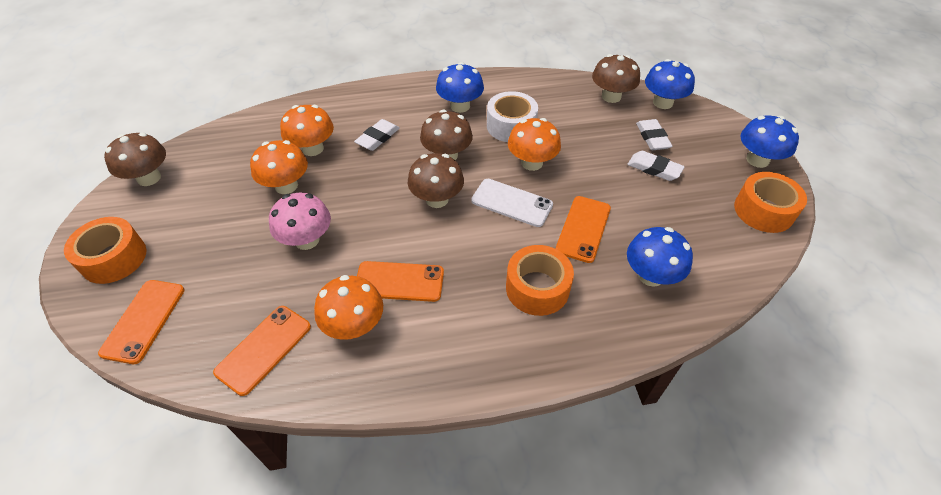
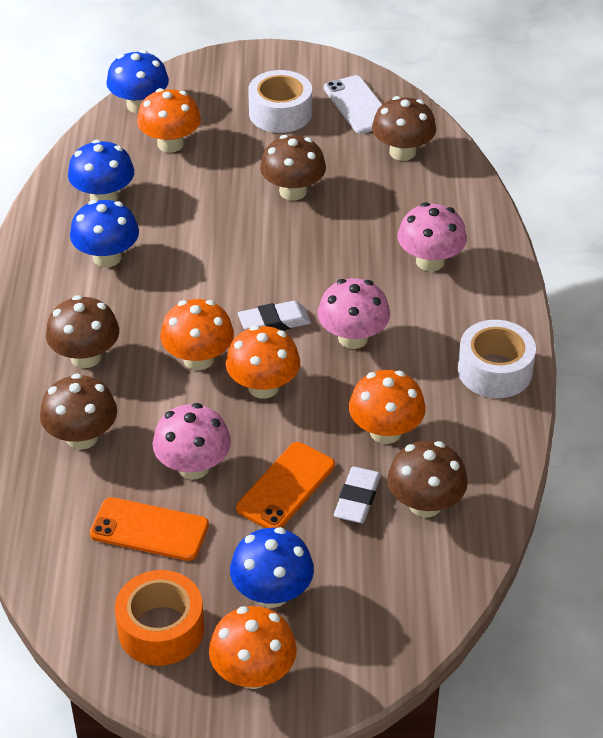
brown mushroom: 4 -> 5
orange mushroom: 4 -> 5
orange phone: 4 -> 2
orange tape: 3 -> 1
pink mushroom: 1 -> 3
white eraser: 3 -> 2
white tape: 1 -> 2

